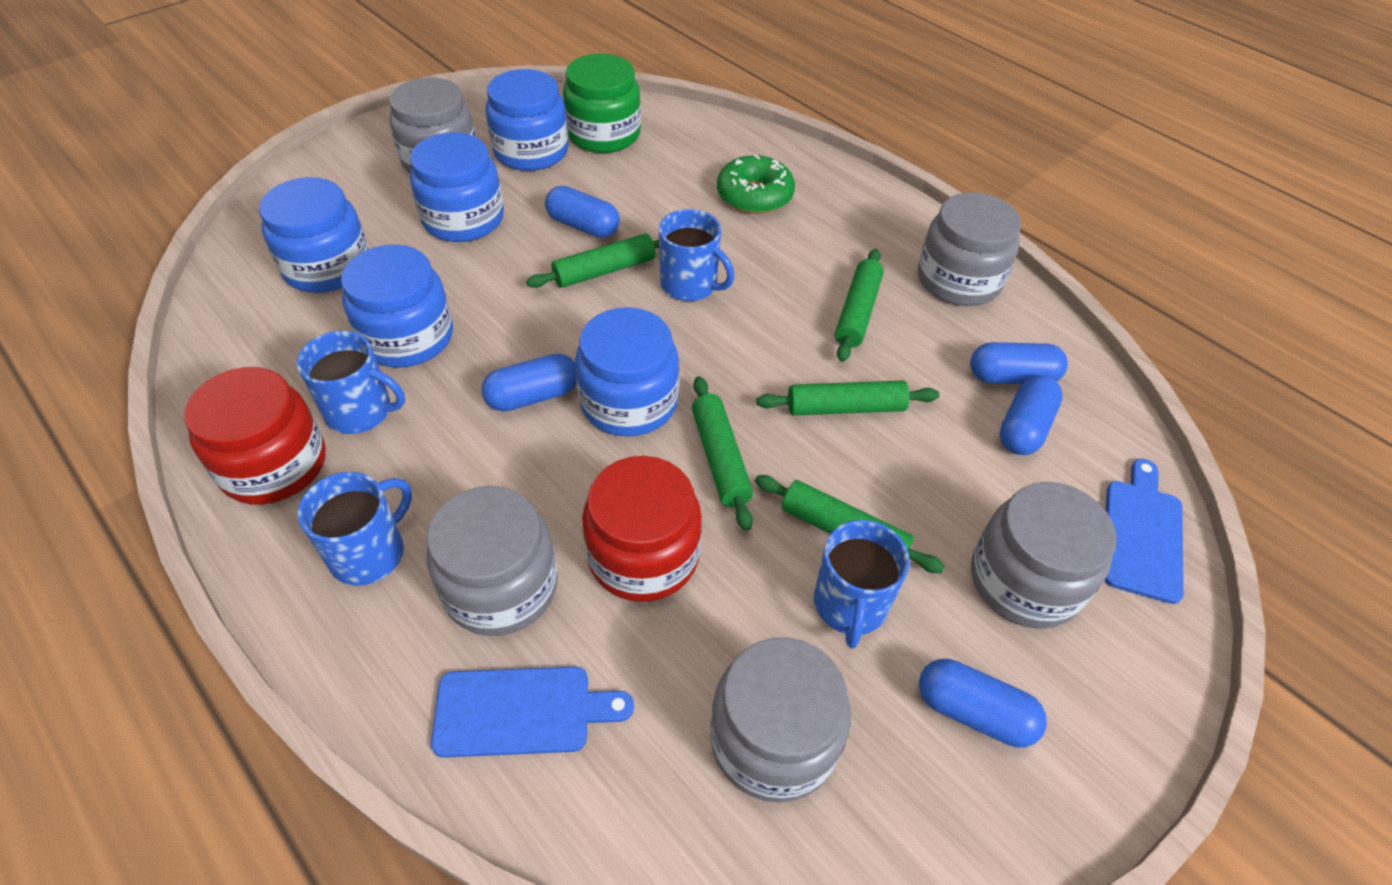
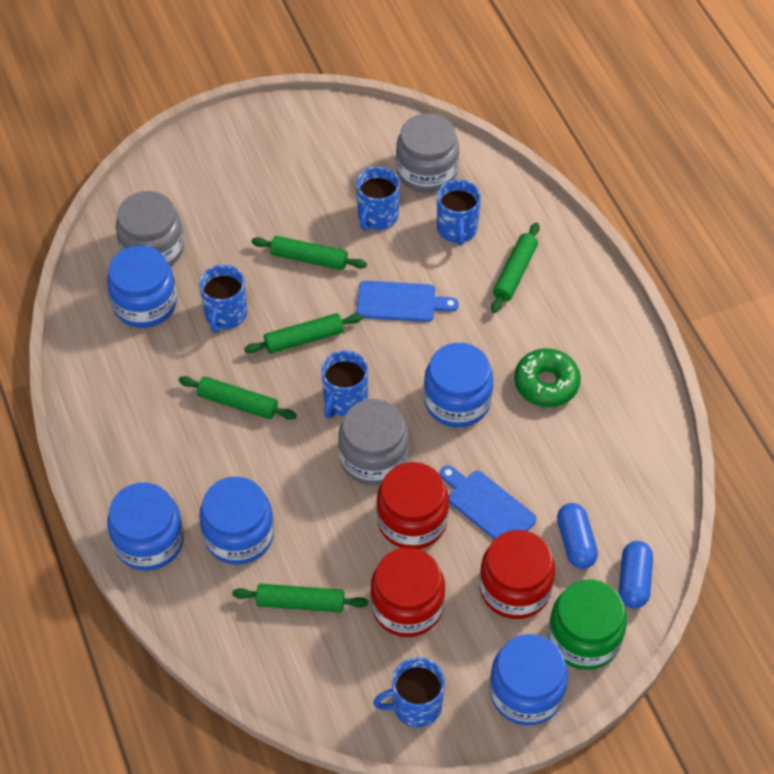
blue capsule: 5 -> 2
blue mug: 4 -> 5
grey jar: 5 -> 3
red jar: 2 -> 3

